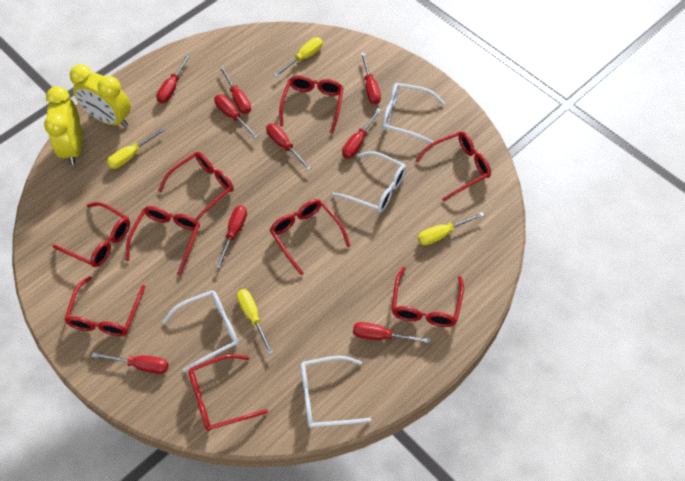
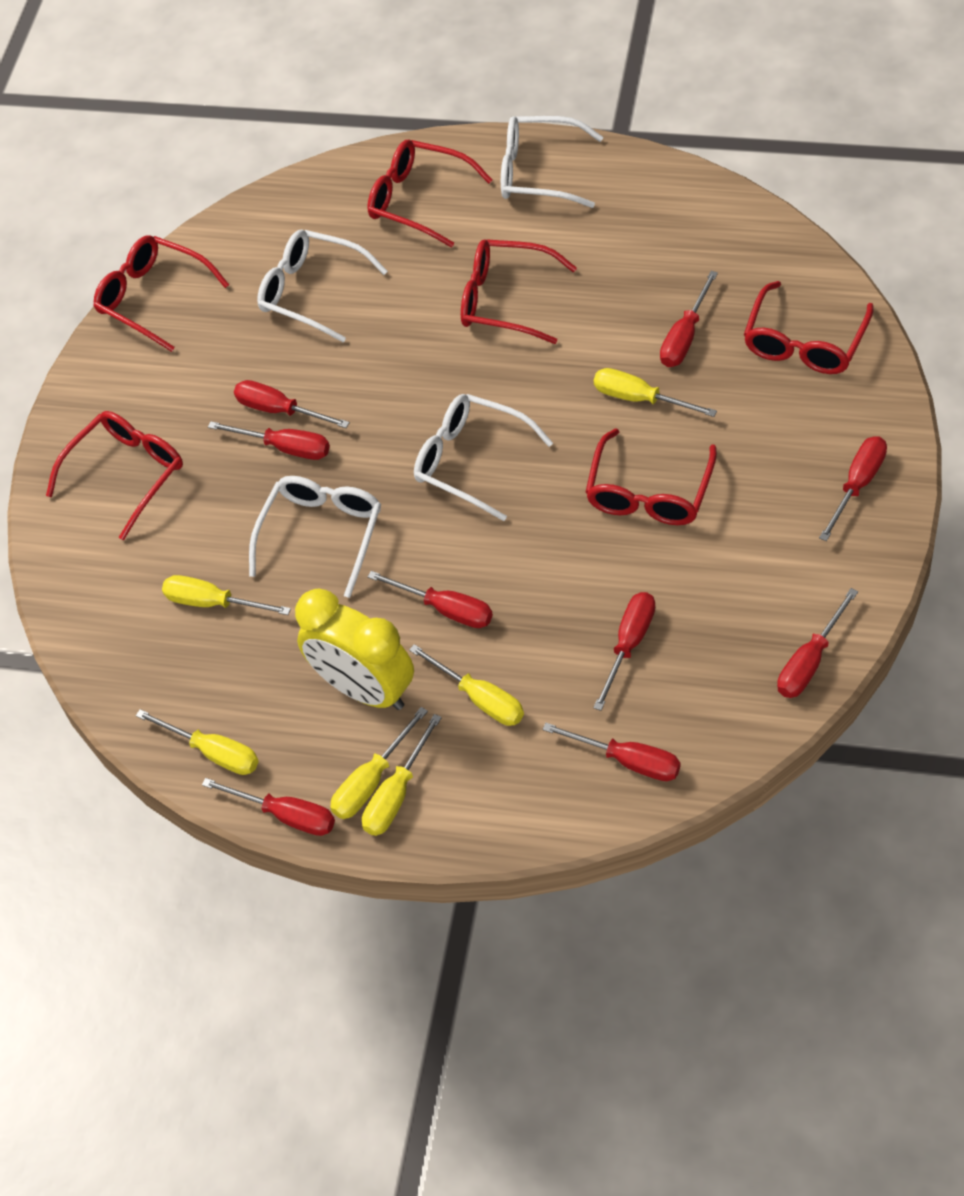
red glasses: 9 -> 6
yellow clock: 2 -> 1
yellow screwdriver: 4 -> 6

